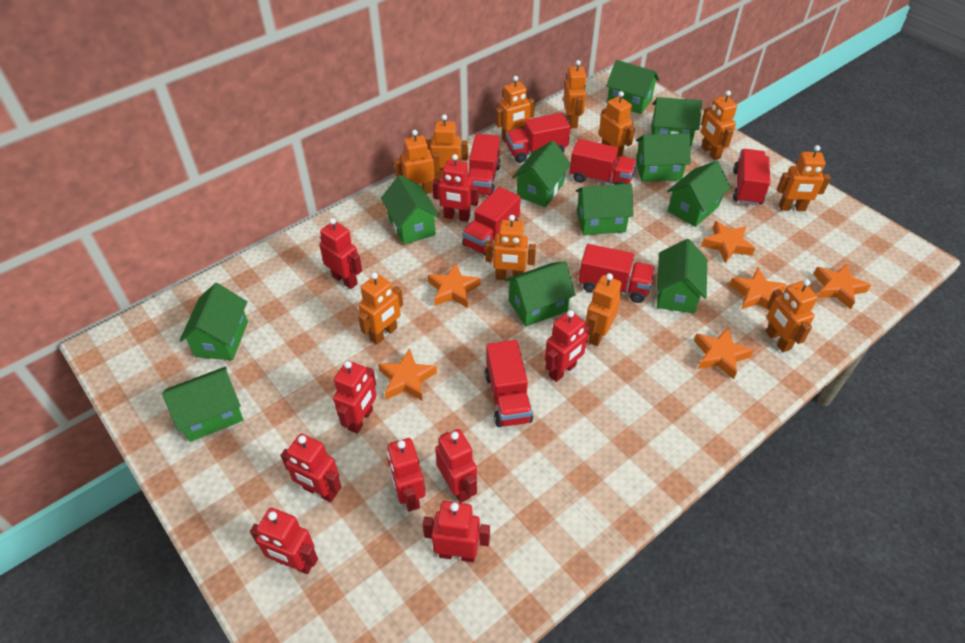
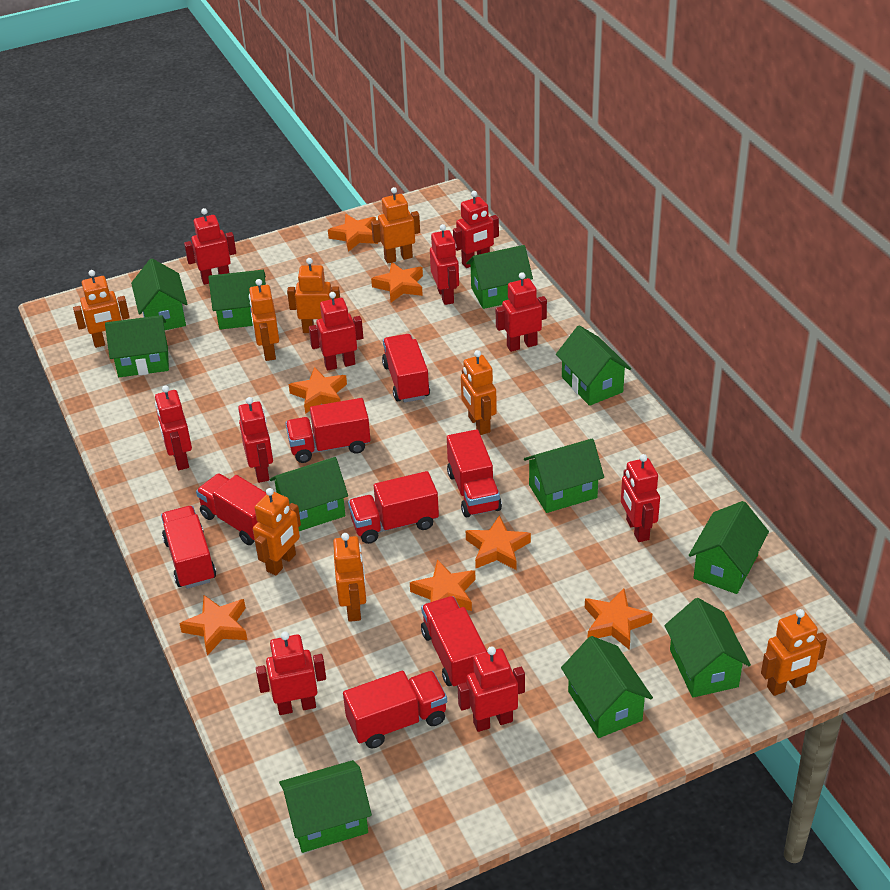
orange robot: 11 -> 8
orange star: 6 -> 7
red robot: 9 -> 10
red truck: 7 -> 8

